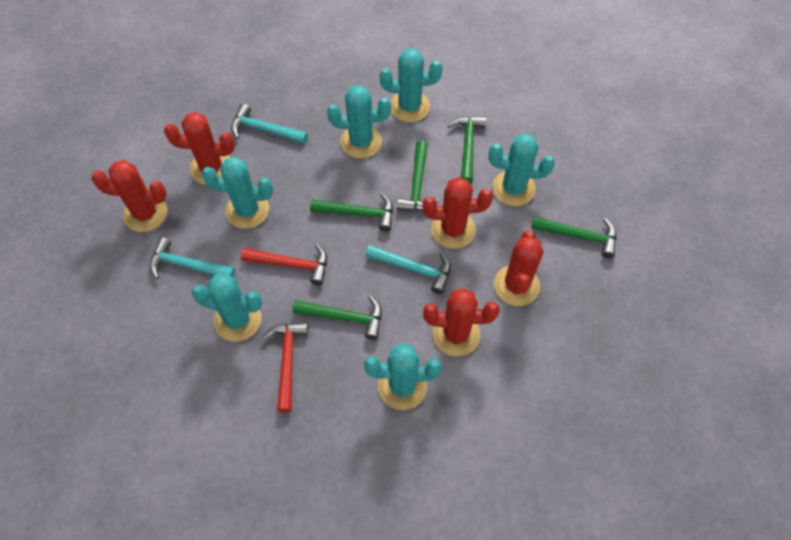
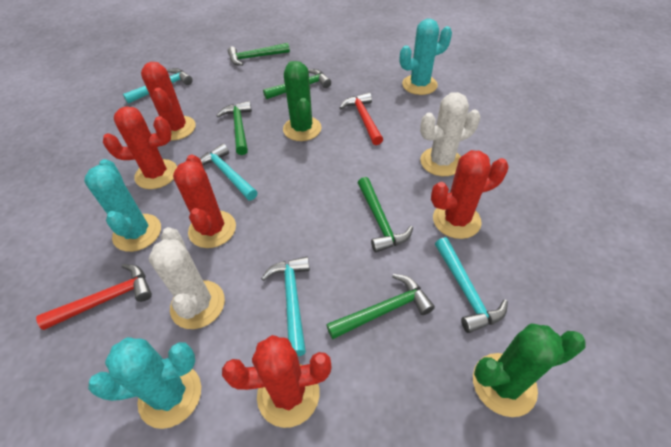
green cactus: 0 -> 2
turquoise cactus: 6 -> 3
turquoise hammer: 3 -> 4
white cactus: 0 -> 2

